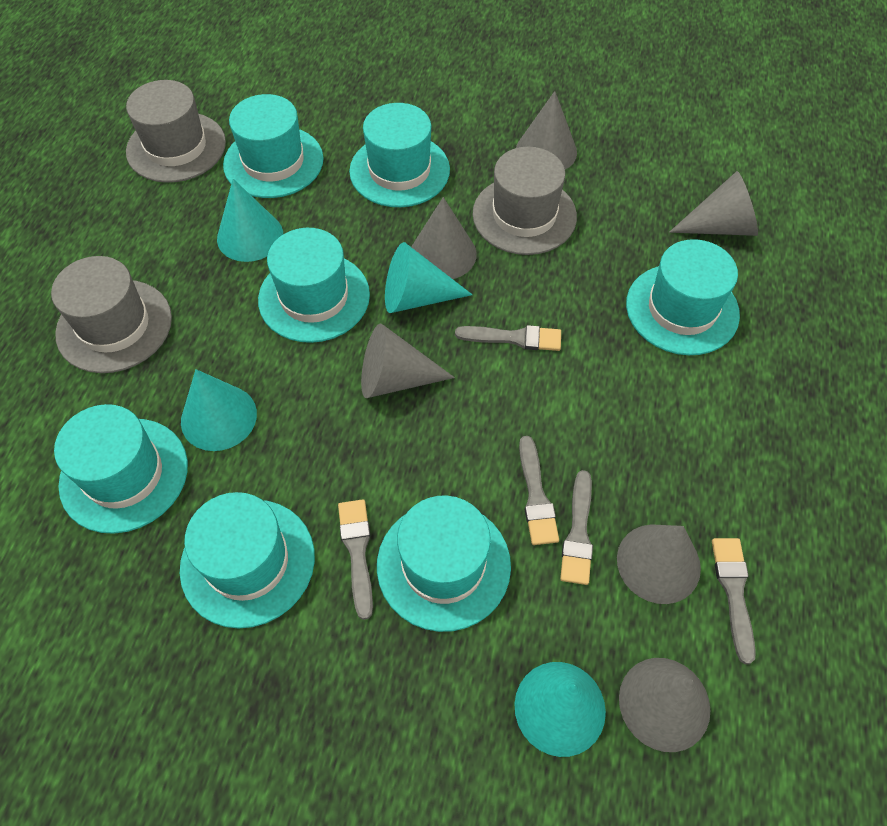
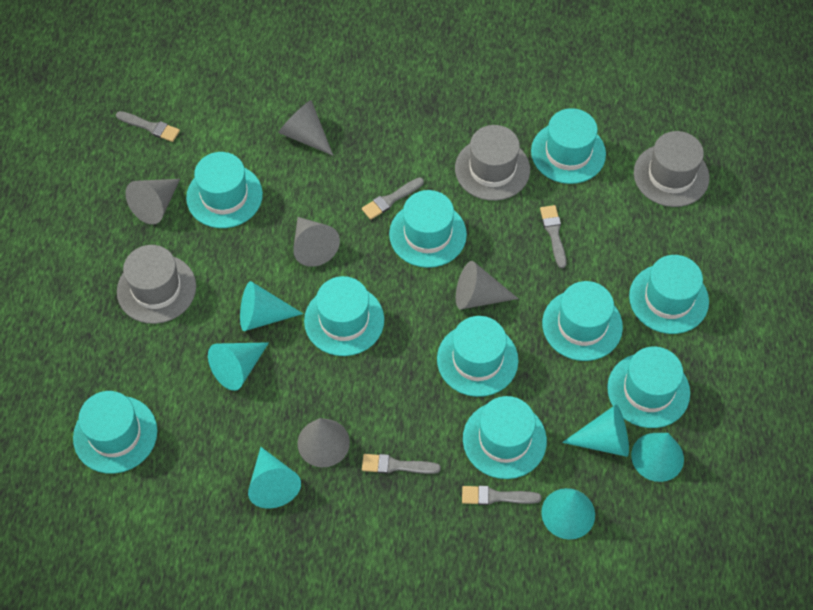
grey cone: 6 -> 5
turquoise cone: 4 -> 6
turquoise hat: 7 -> 10

